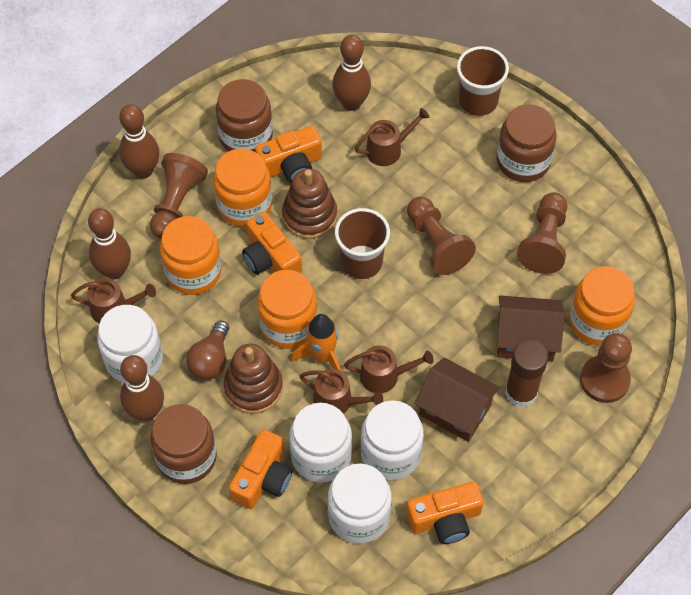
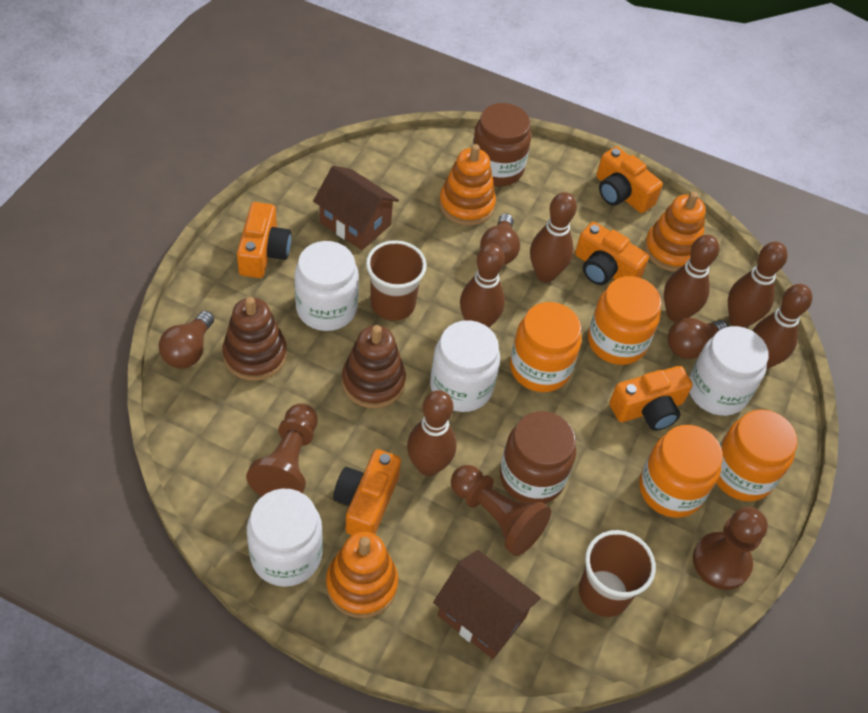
brown bowling pin: 4 -> 6
brown glue stick: 1 -> 0
brown jar: 3 -> 2
brown light bulb: 1 -> 3
brown pawn: 4 -> 3
brown watering can: 4 -> 0
orange camera: 4 -> 5
orange rocket: 1 -> 0
orange stacking toy: 0 -> 3

